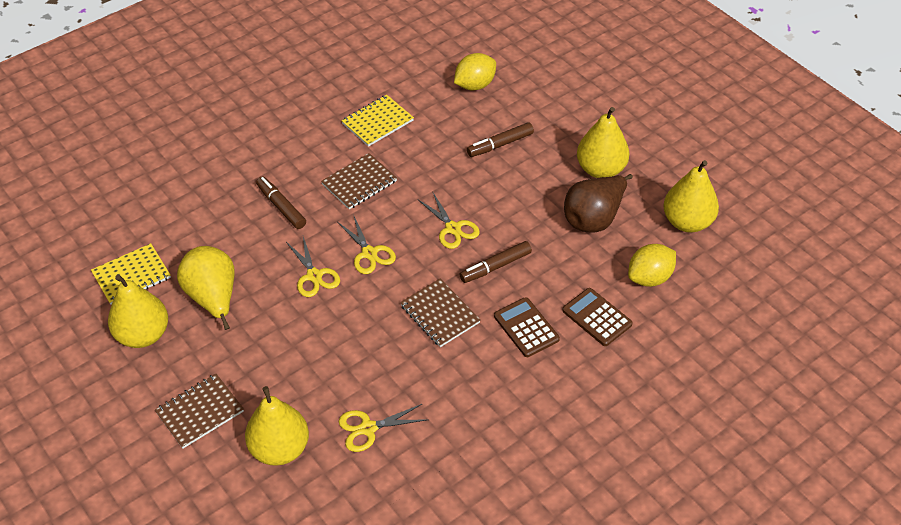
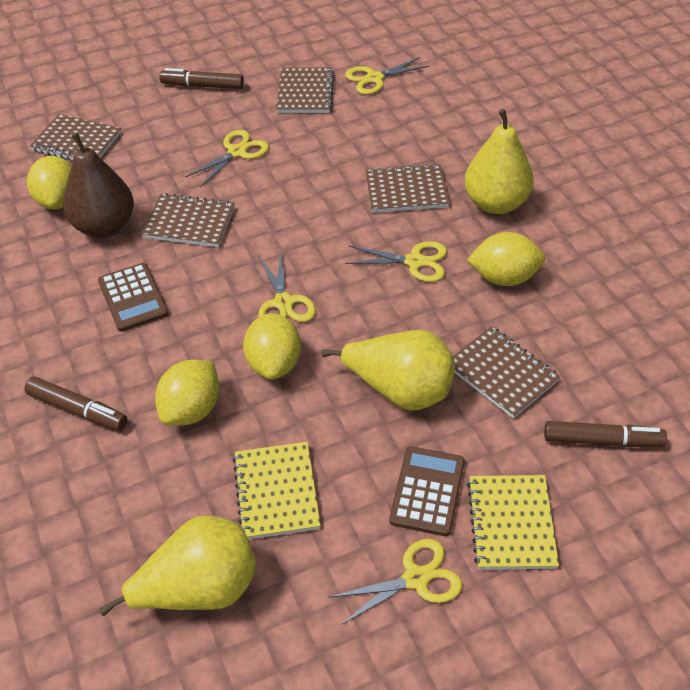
brown notebook: 3 -> 5
yellow lemon: 2 -> 4
yellow pear: 5 -> 3
yellow scissors: 4 -> 5

